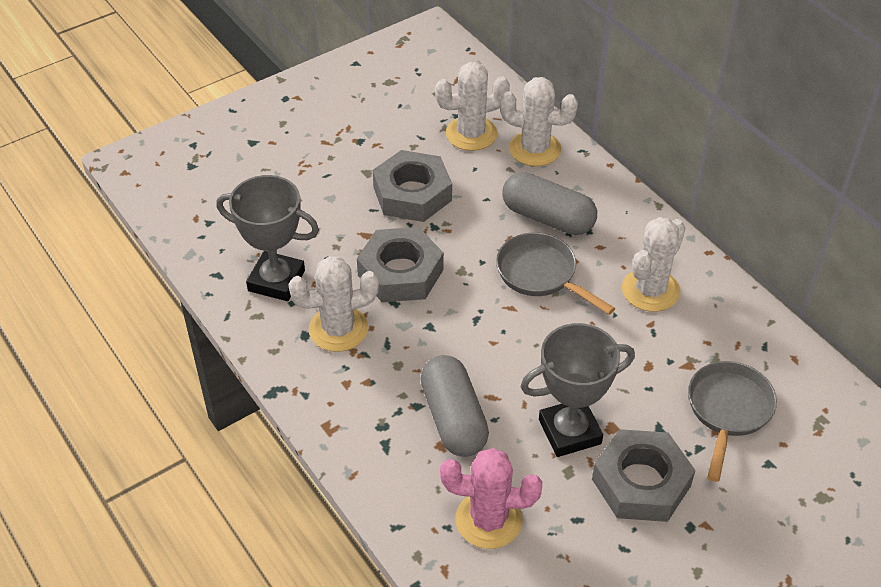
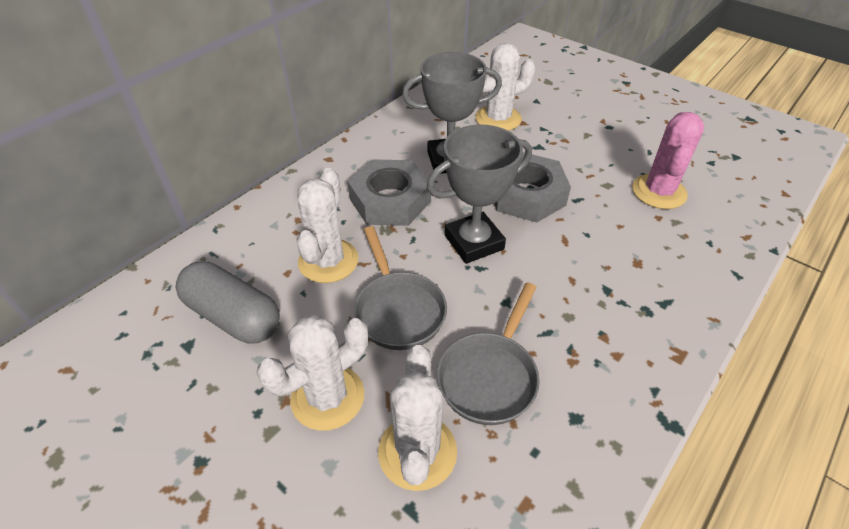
grey capsule: 2 -> 1
grey nut: 3 -> 2

